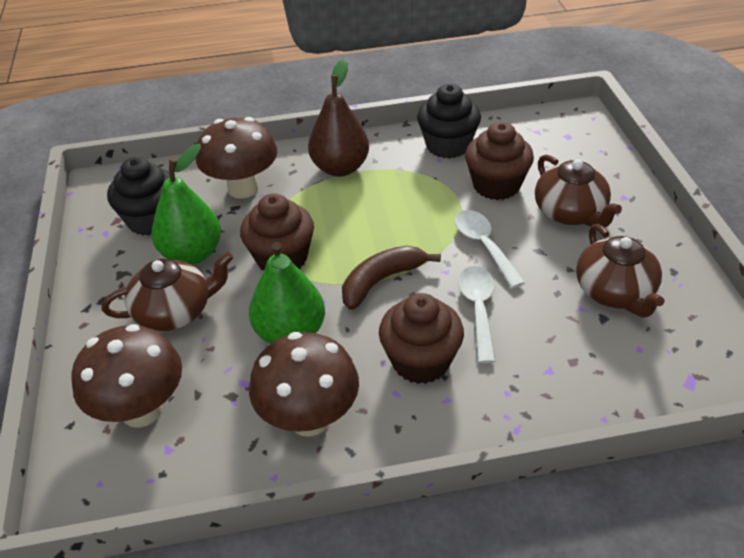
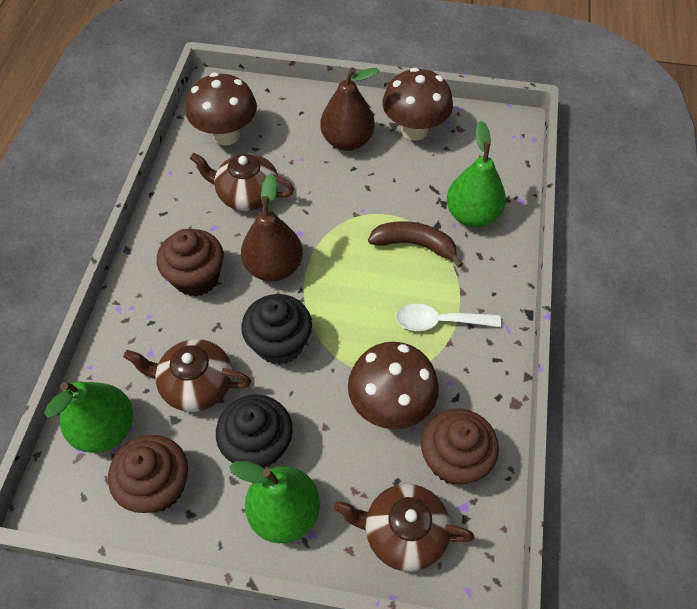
brown pear: 1 -> 2
green pear: 2 -> 3
white spoon: 2 -> 1

